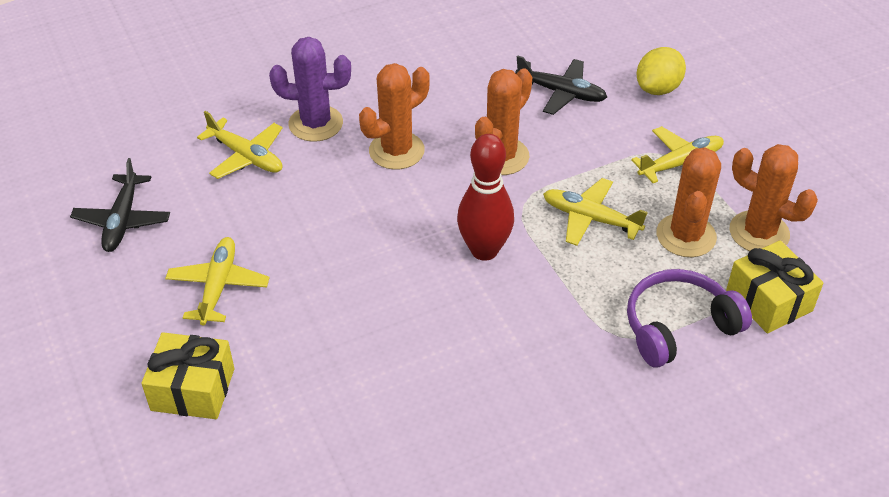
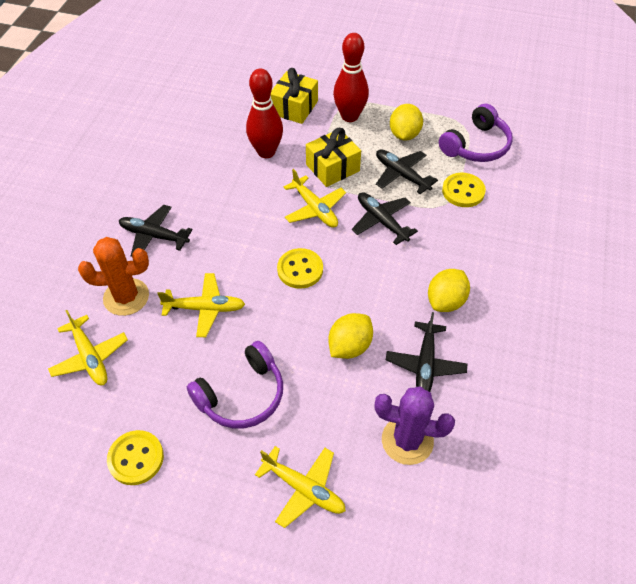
black plane: 2 -> 4
orange cactus: 4 -> 1
purple headphones: 1 -> 2
red bowling pin: 1 -> 2
yellow button: 0 -> 3
yellow lemon: 1 -> 3

